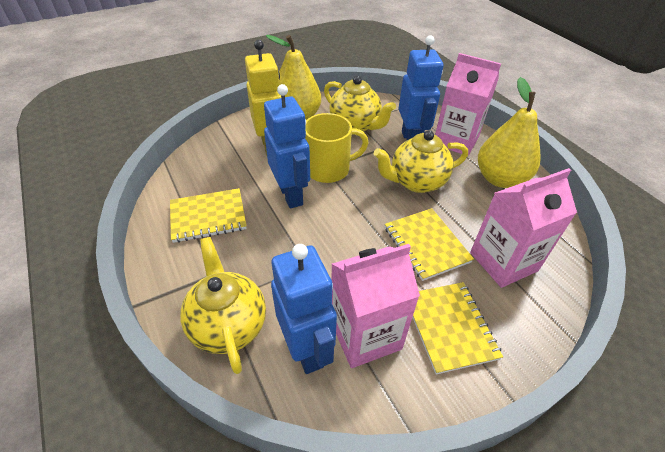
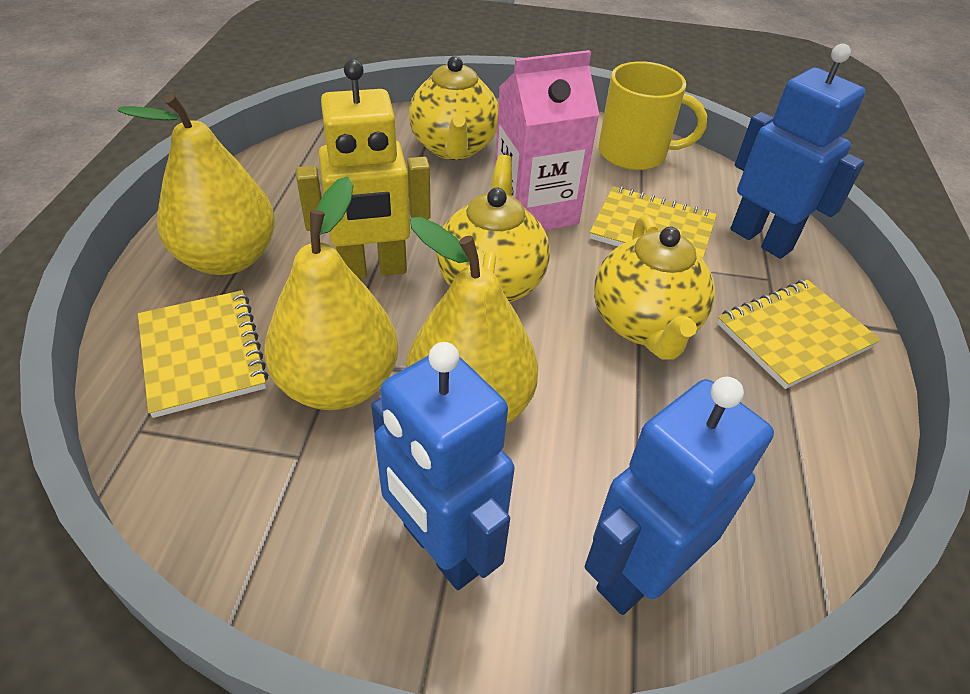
pink carton: 3 -> 1
yellow pear: 2 -> 3

